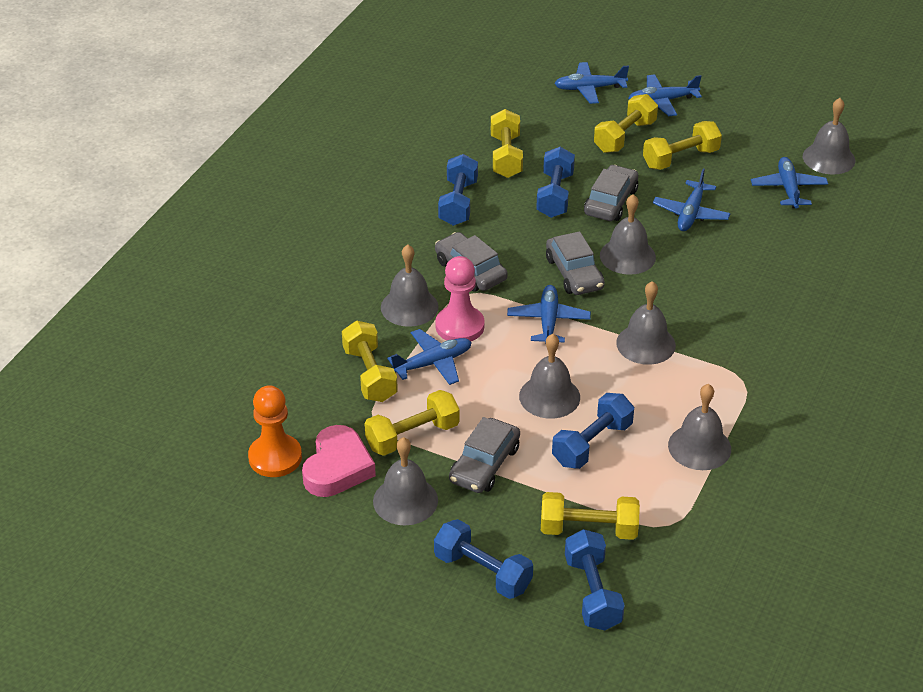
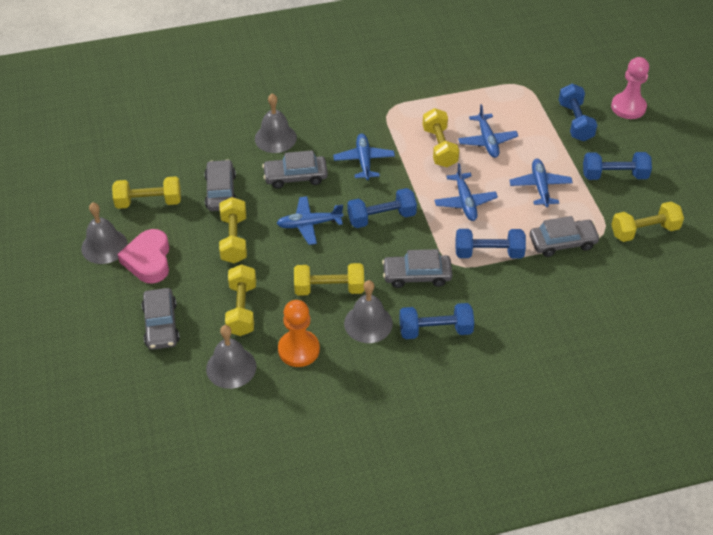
blue plane: 6 -> 5
grey bell: 7 -> 4
grey car: 4 -> 5

